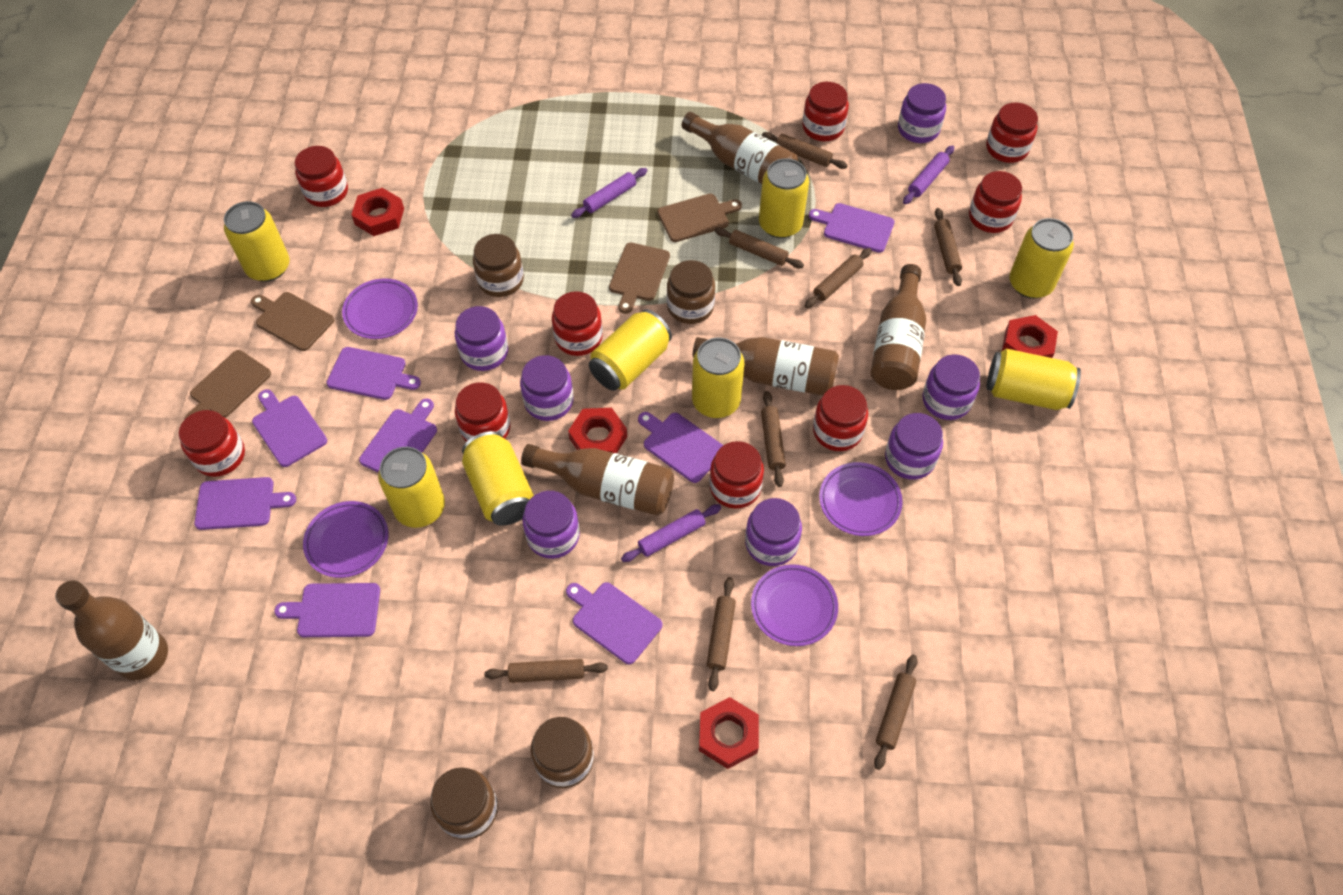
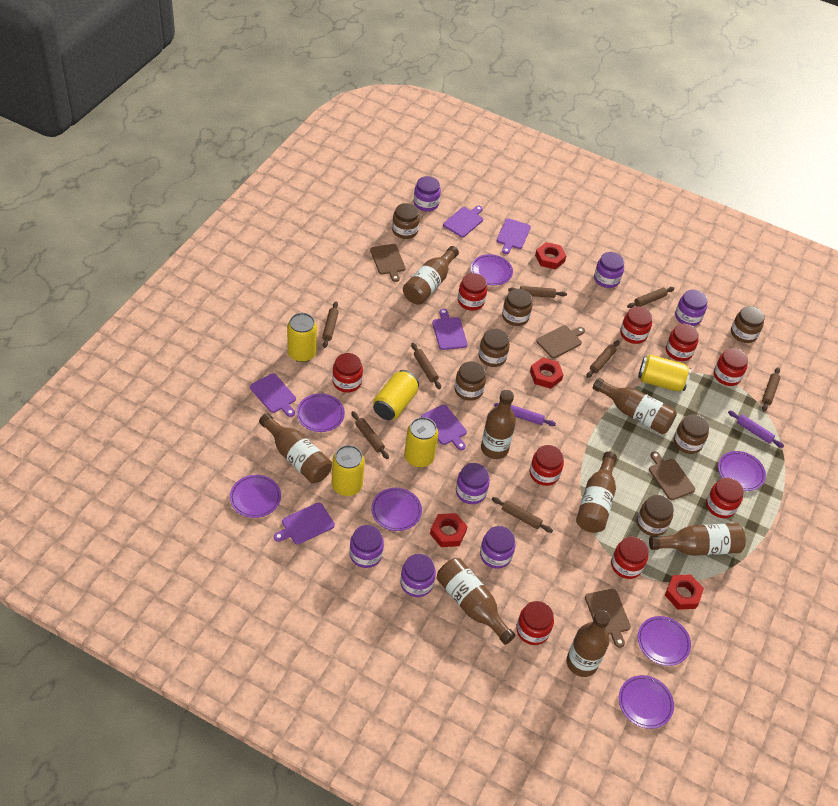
brown bottle: 5 -> 8
brown jar: 4 -> 7
purple cutting board: 8 -> 6
purple plate: 4 -> 7
purple rolling pin: 3 -> 2
yellow can: 8 -> 5

